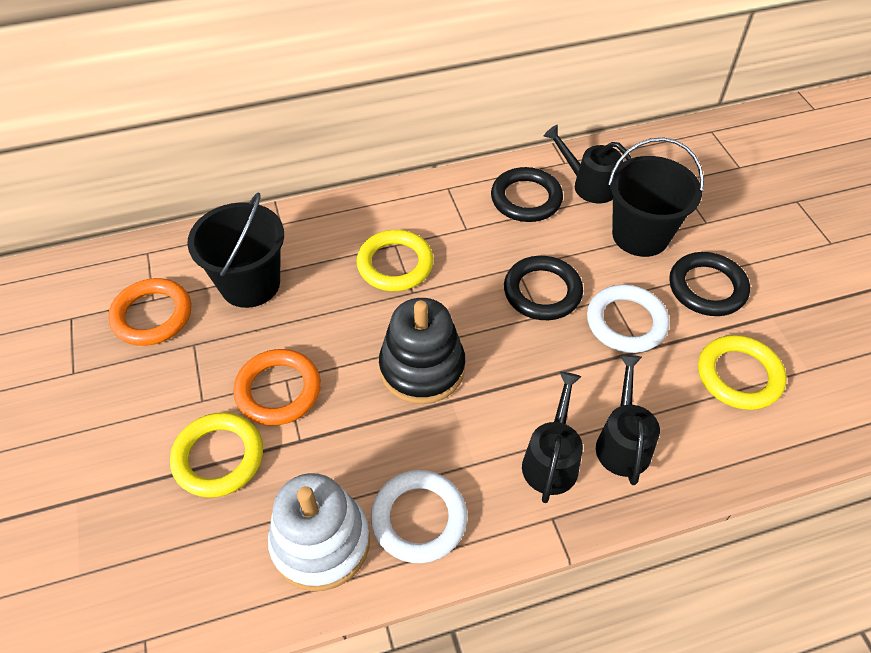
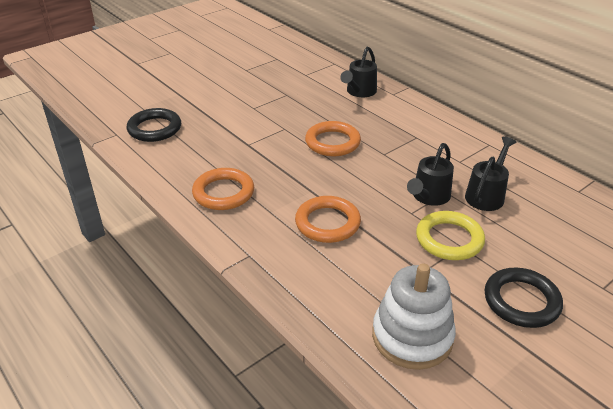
black bucket: 2 -> 0
black ring: 3 -> 2
black stacking toy: 1 -> 0
orange ring: 2 -> 3
white ring: 2 -> 0
yellow ring: 3 -> 1

